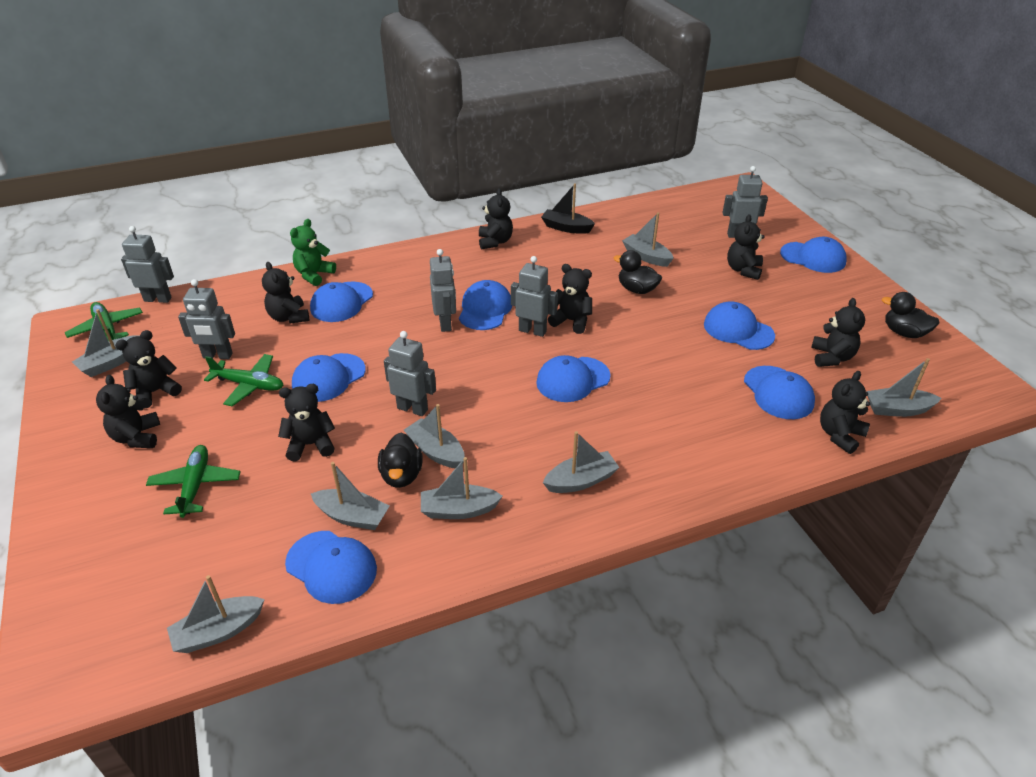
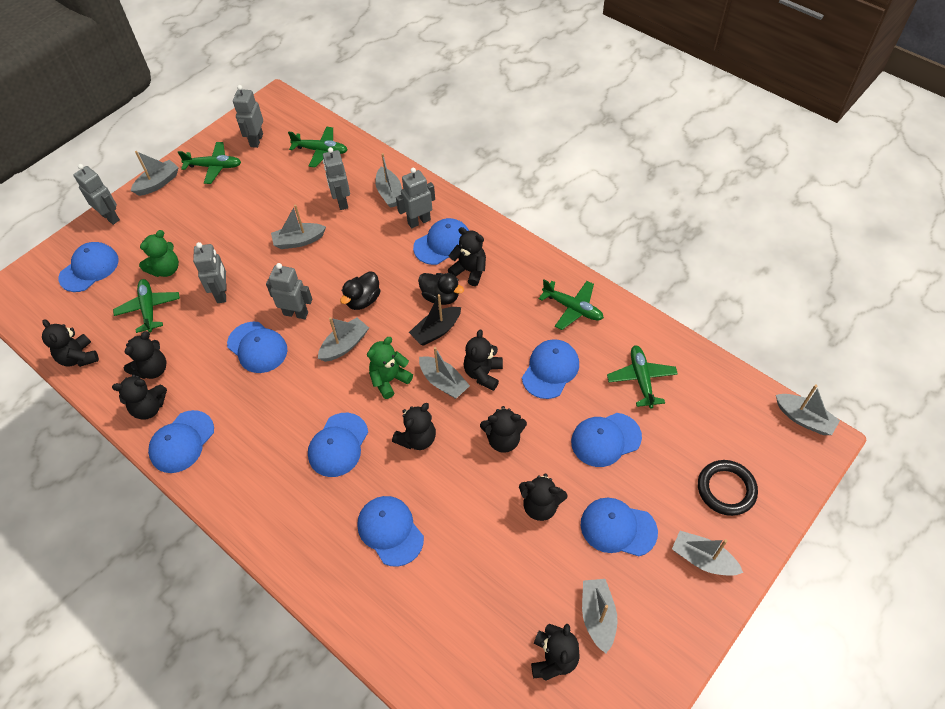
black duck: 3 -> 2
black ring: 0 -> 1
blue cap: 8 -> 9
green plane: 3 -> 5
green teddy bear: 1 -> 2

